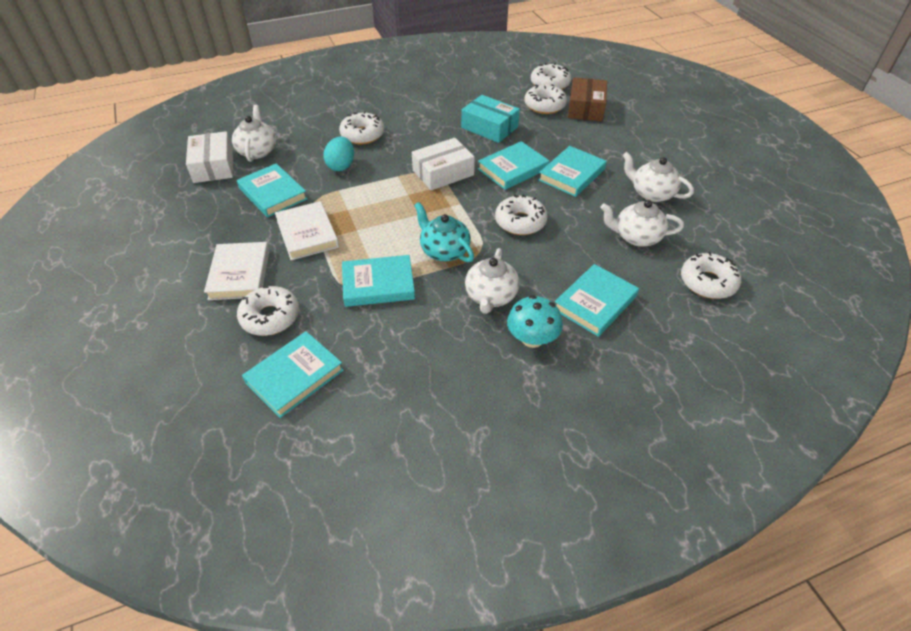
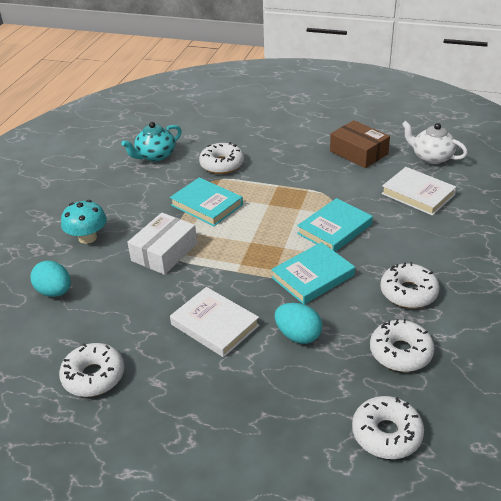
turquoise book: 6 -> 3
turquoise box: 1 -> 0
turquoise egg: 1 -> 2
white box: 2 -> 1
white donut: 6 -> 5
white teapot: 4 -> 1

